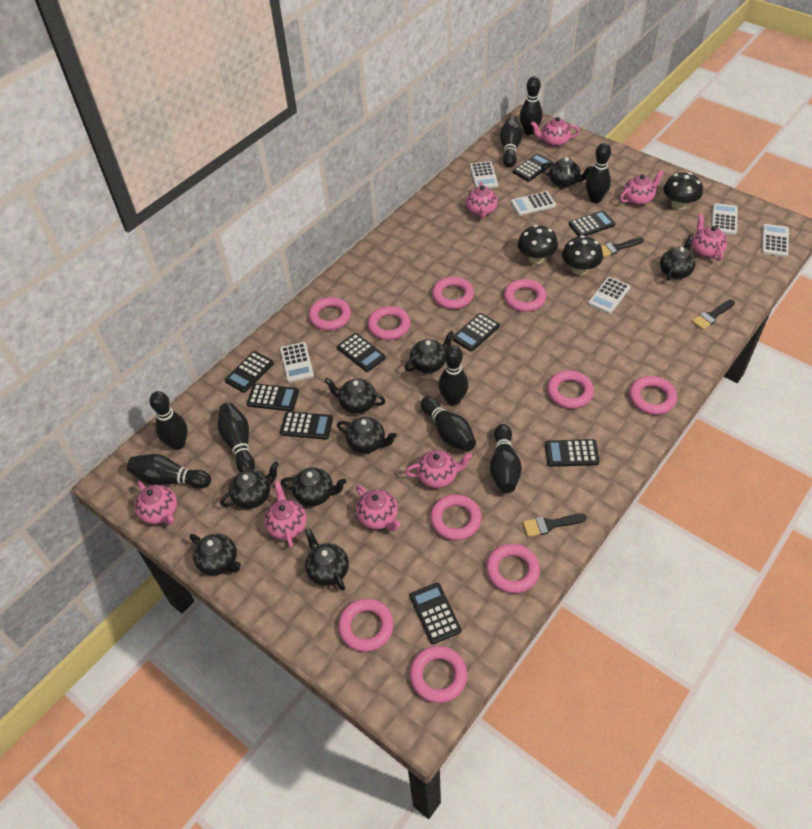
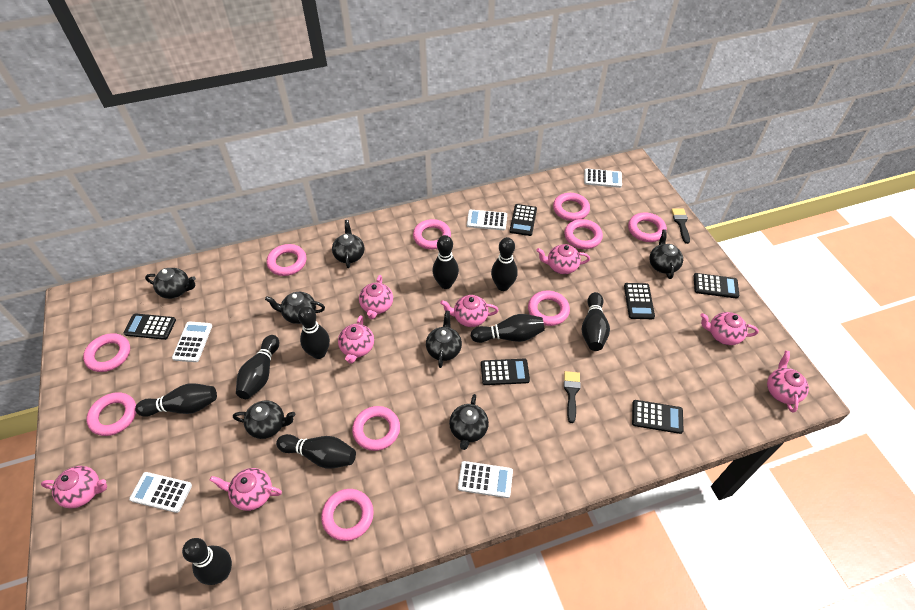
black brush: 3 -> 2
black calculator: 9 -> 6
black mushroom: 3 -> 0
black teapot: 9 -> 7
white calculator: 6 -> 5

